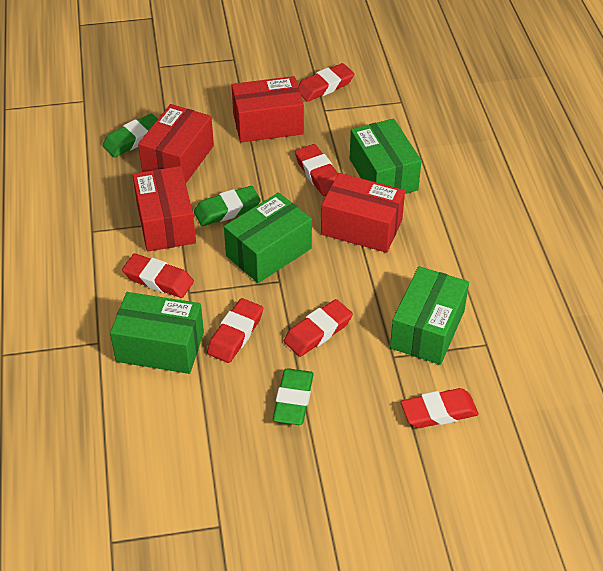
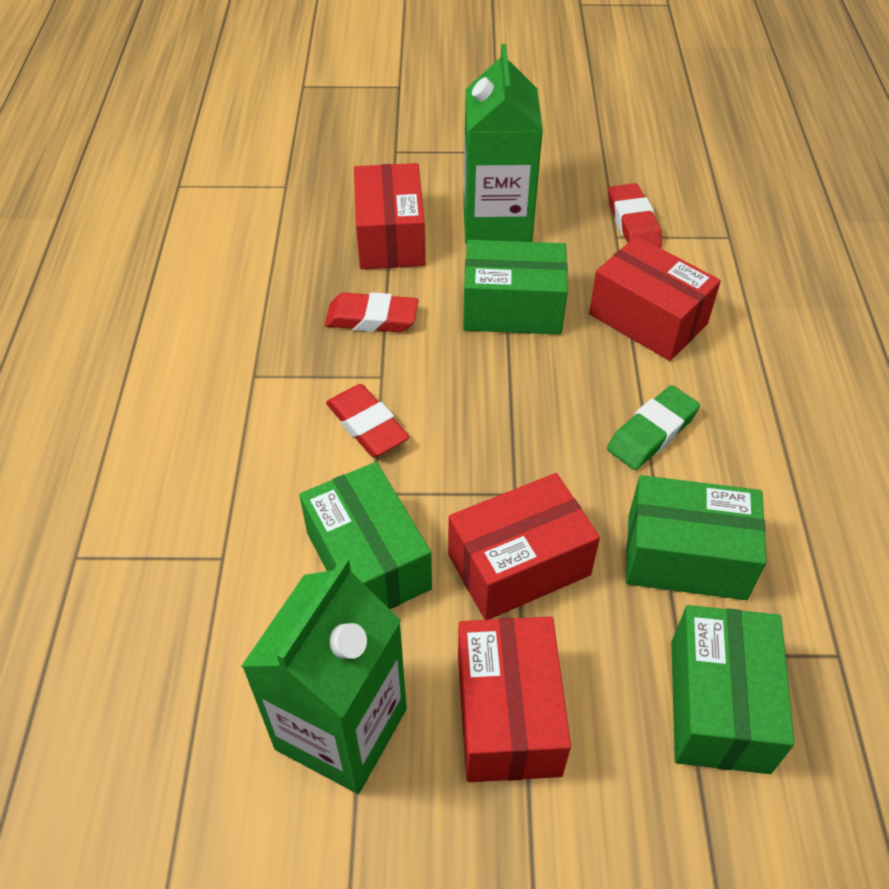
green carton: 0 -> 2
green eraser: 3 -> 1
red eraser: 6 -> 3

